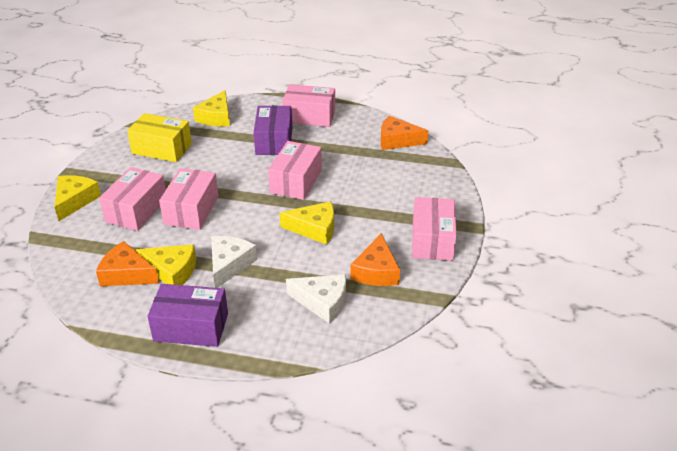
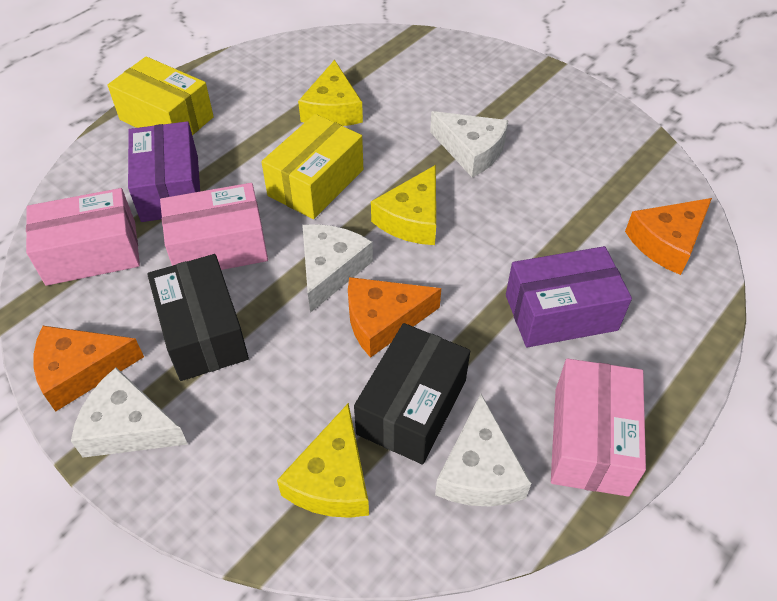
black box: 0 -> 2
pink box: 5 -> 3
white cheese: 2 -> 4
yellow box: 1 -> 2
yellow cheese: 4 -> 3

